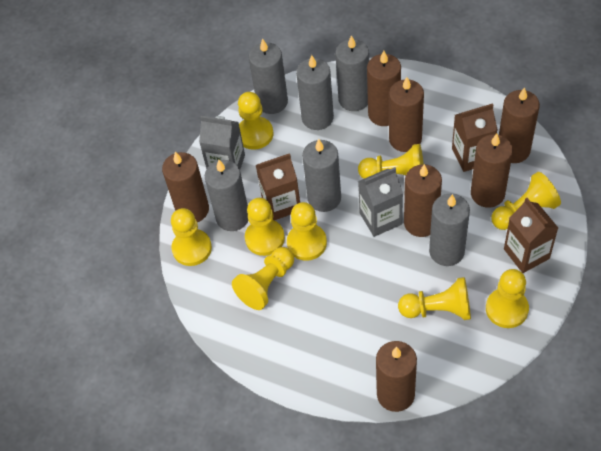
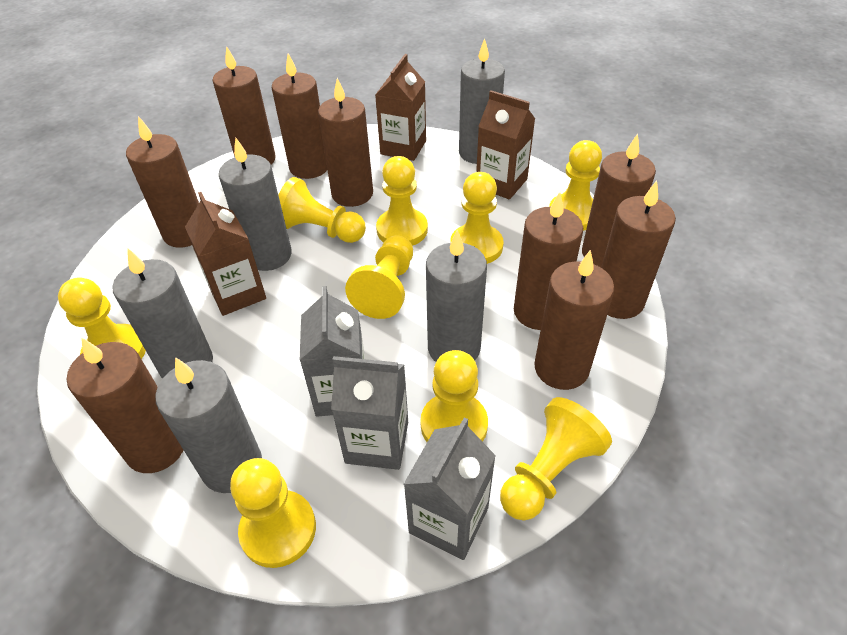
brown candle: 7 -> 9
grey candle: 6 -> 5
grey carton: 2 -> 3

